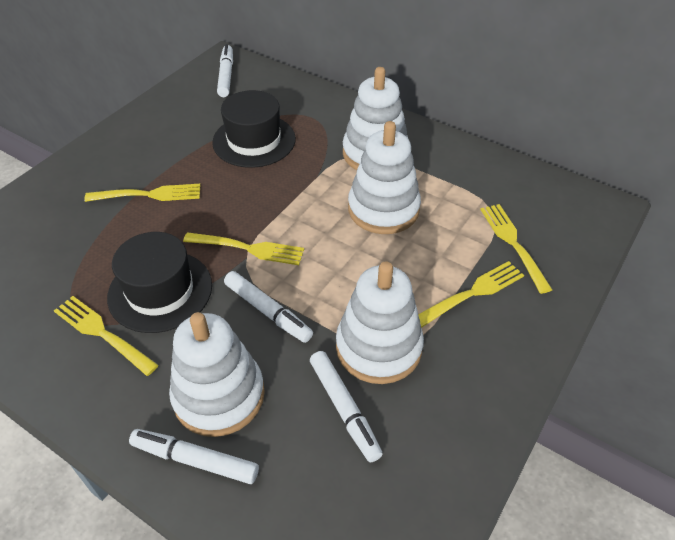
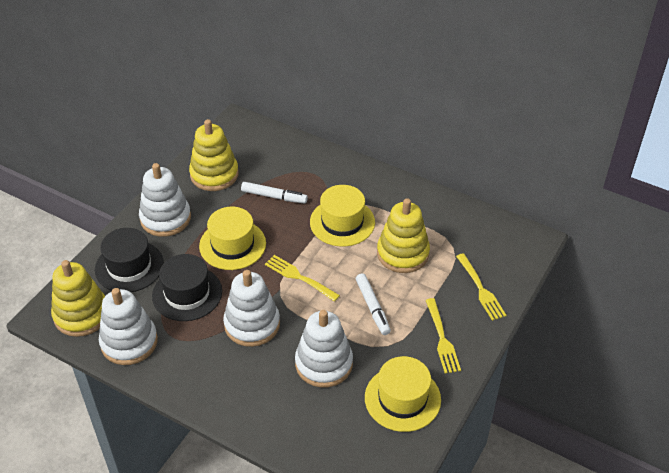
white marker: 4 -> 2
yellow fork: 5 -> 3
yellow hat: 0 -> 3
yellow stacking toy: 0 -> 3

